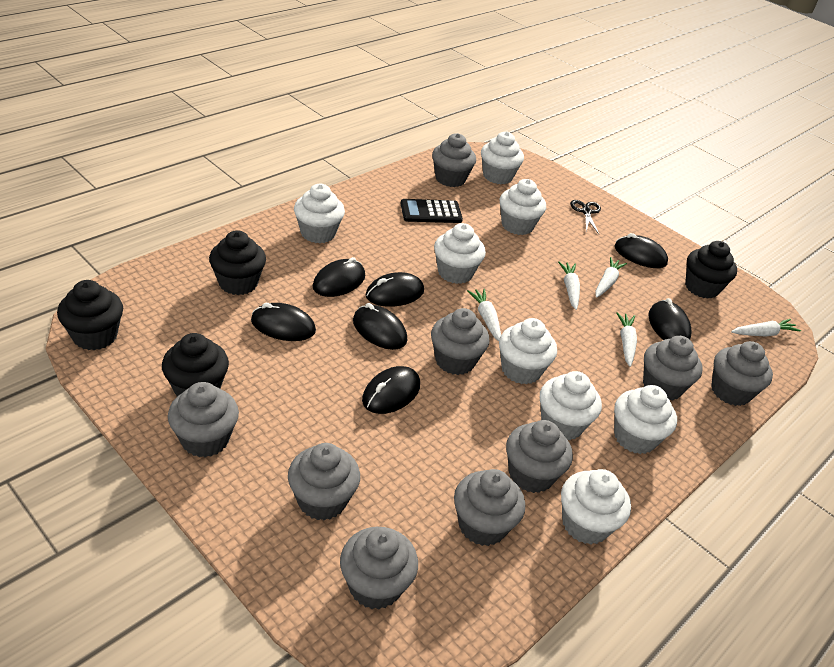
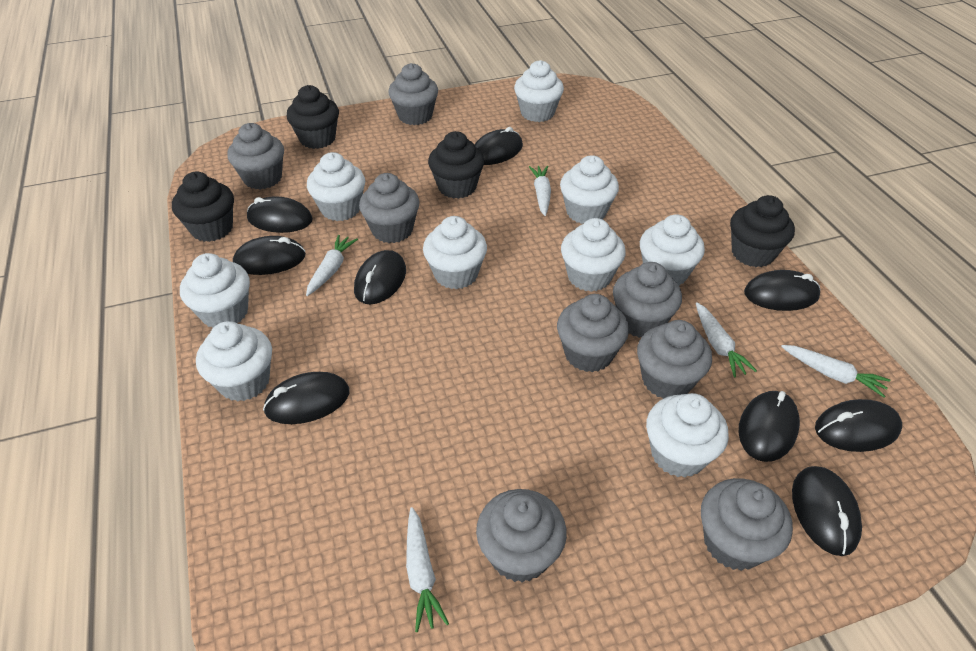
black calculator: 1 -> 0
black mouse: 7 -> 9
black scissors: 1 -> 0
grey cupcake: 9 -> 8
white cupcake: 8 -> 9

